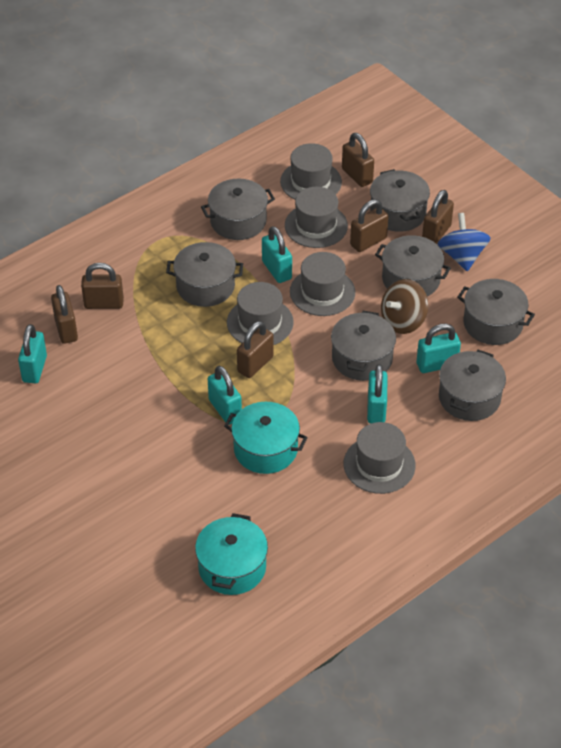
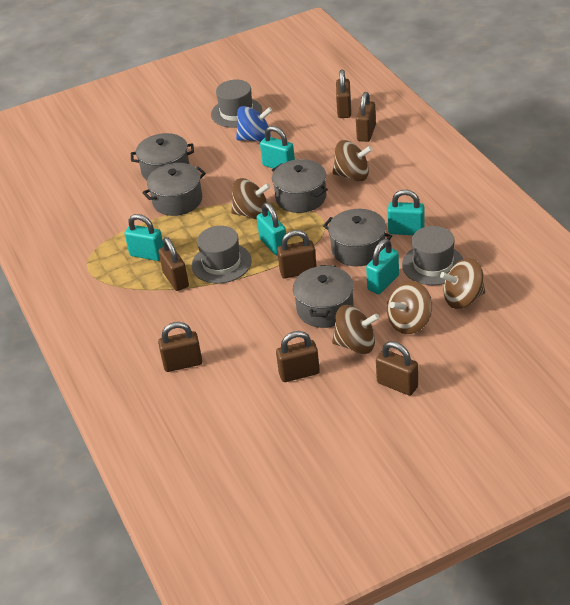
brown padlock: 6 -> 7
brown spinning top: 1 -> 5
grey hat: 5 -> 3
grey pot: 7 -> 5
turquoise pot: 2 -> 0

